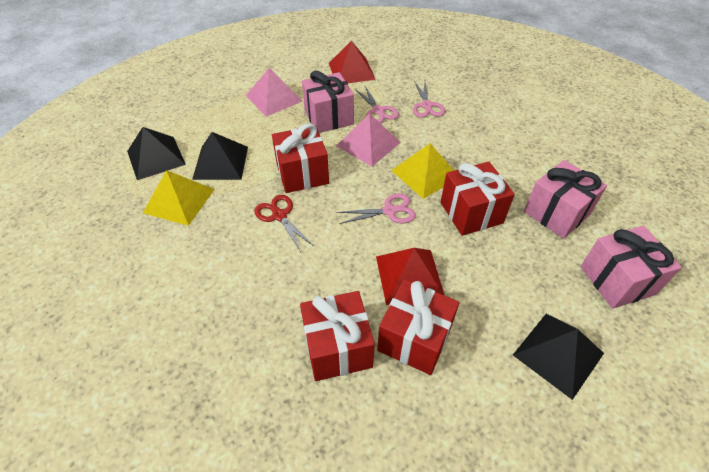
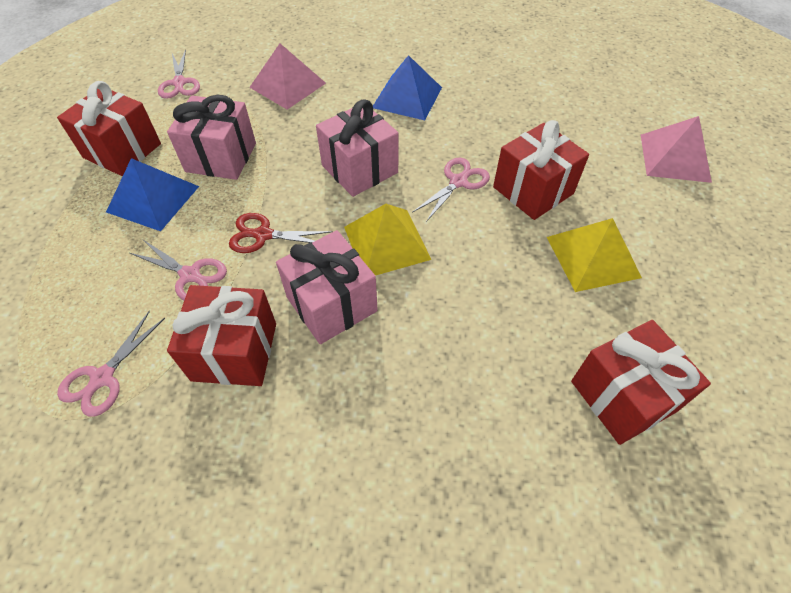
black pyramid: 3 -> 0
blue pyramid: 0 -> 2
pink scissors: 3 -> 4
red pyramid: 2 -> 0

